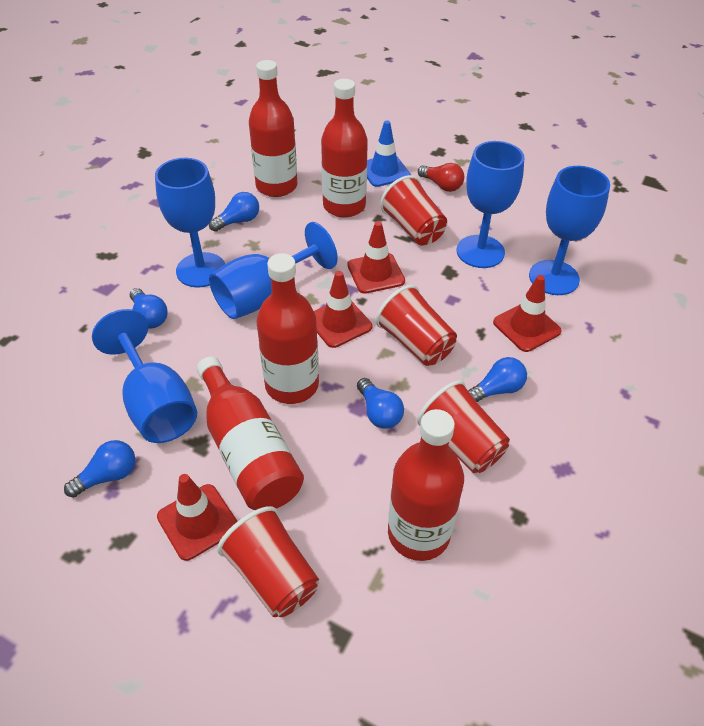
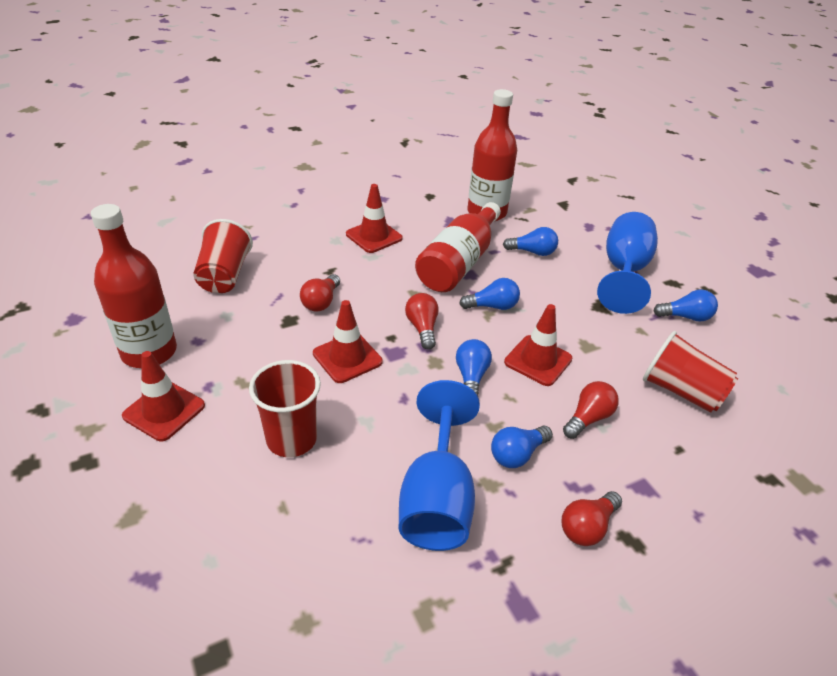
blue goblet: 5 -> 2
blue traffic cone: 1 -> 0
red bottle: 5 -> 3
red cup: 4 -> 3
red light bulb: 1 -> 4

